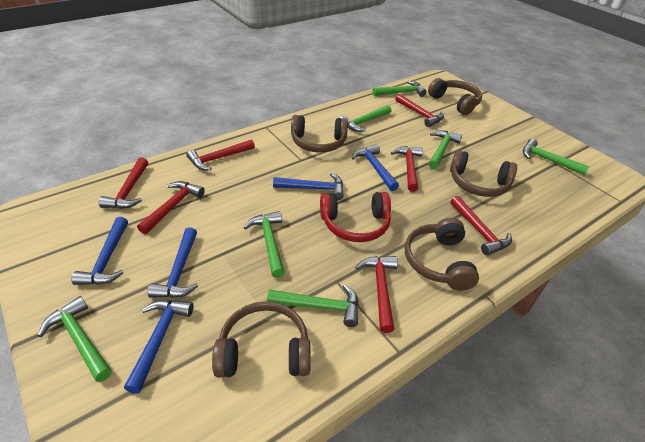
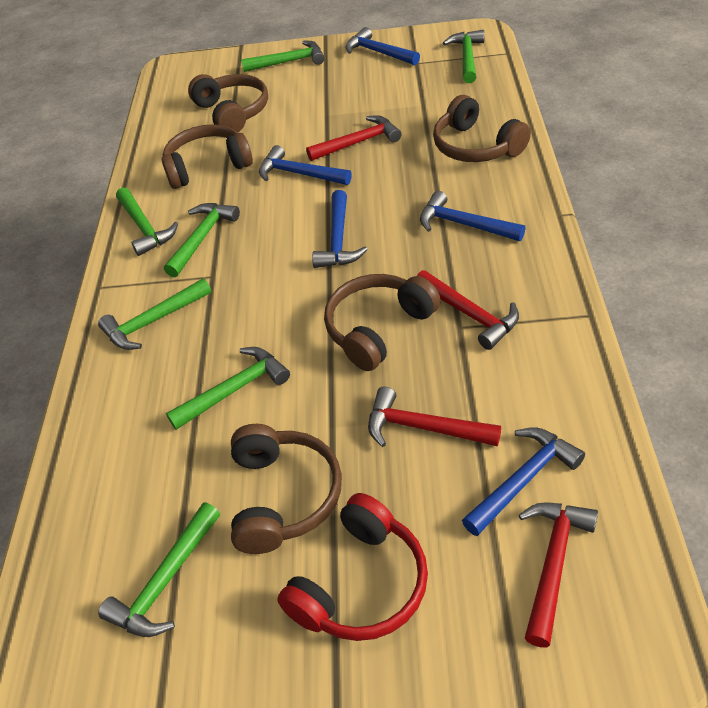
red hammer: 7 -> 4

